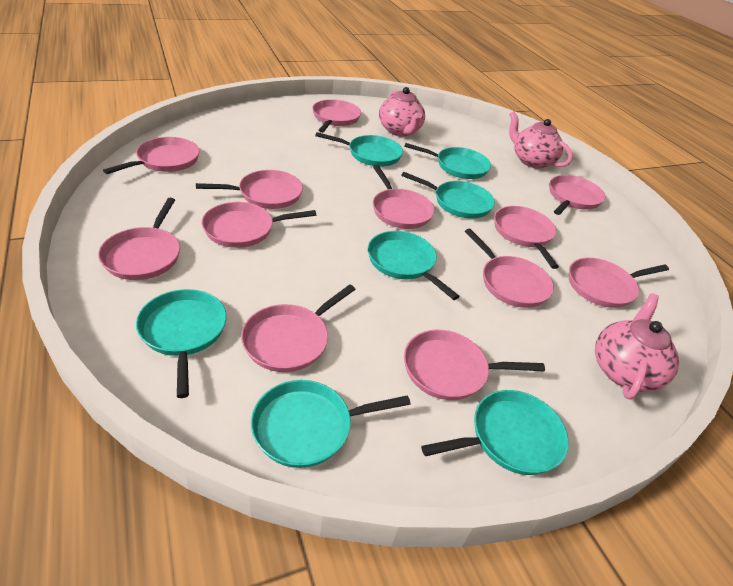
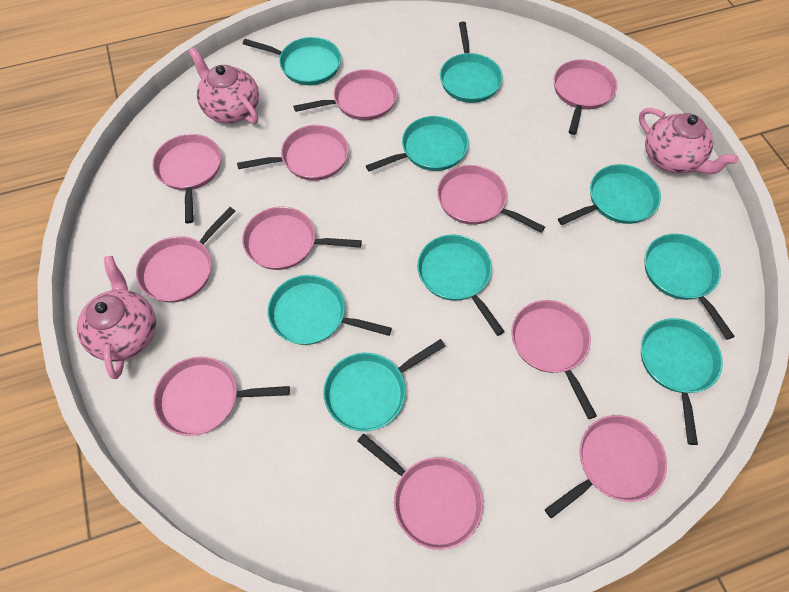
pink pan: 12 -> 11
turquoise pan: 7 -> 9

